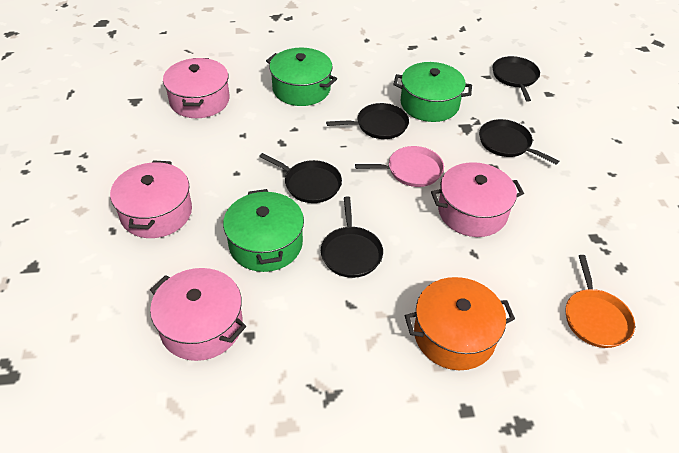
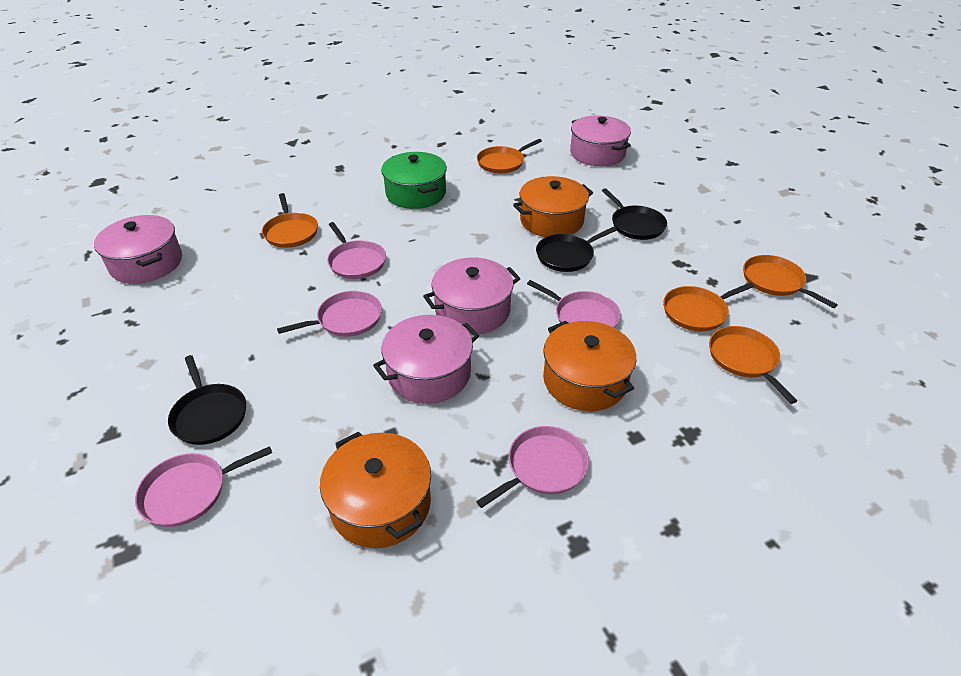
black pan: 5 -> 3
green pot: 3 -> 1
orange pan: 1 -> 5
orange pot: 1 -> 3
pink pan: 1 -> 5

